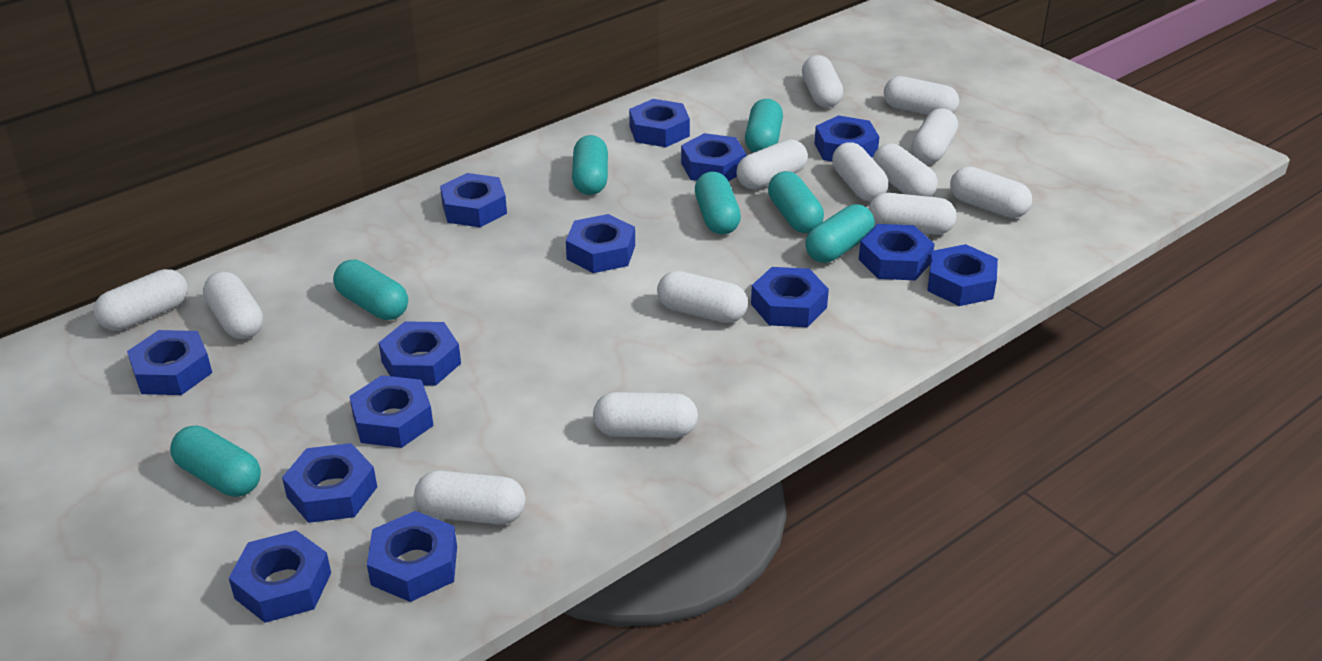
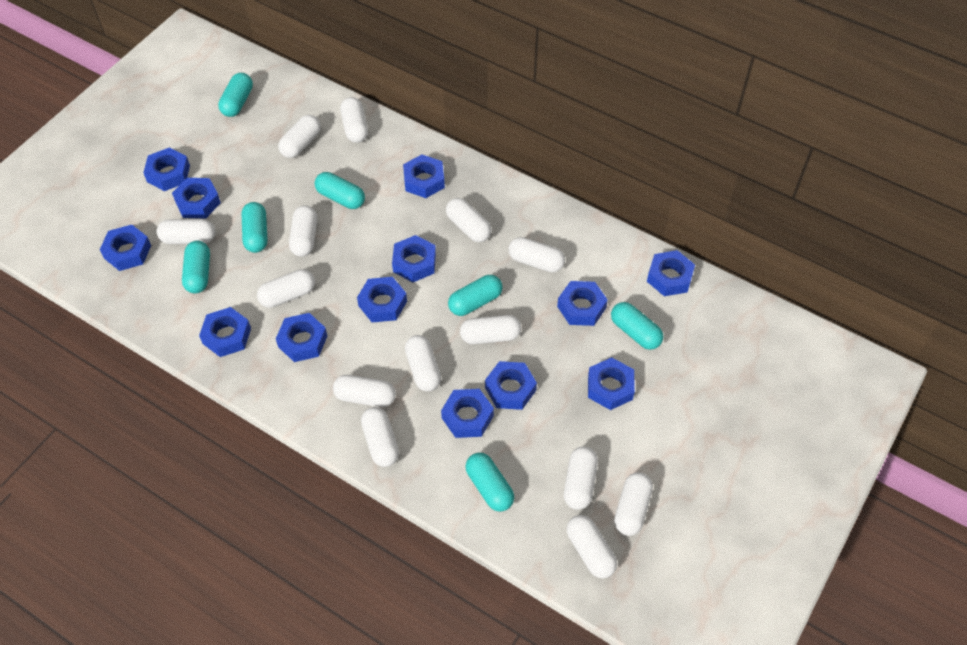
blue nut: 14 -> 13
white capsule: 13 -> 14

